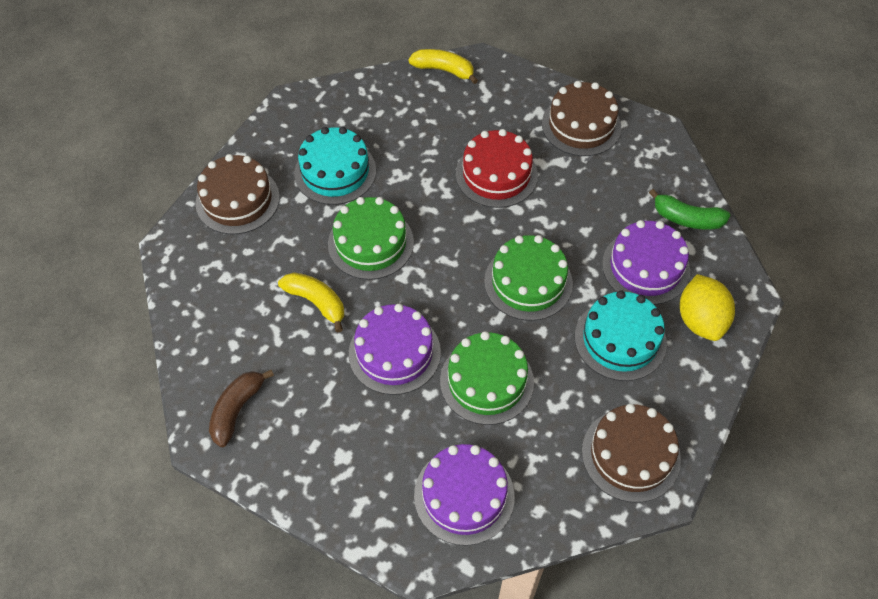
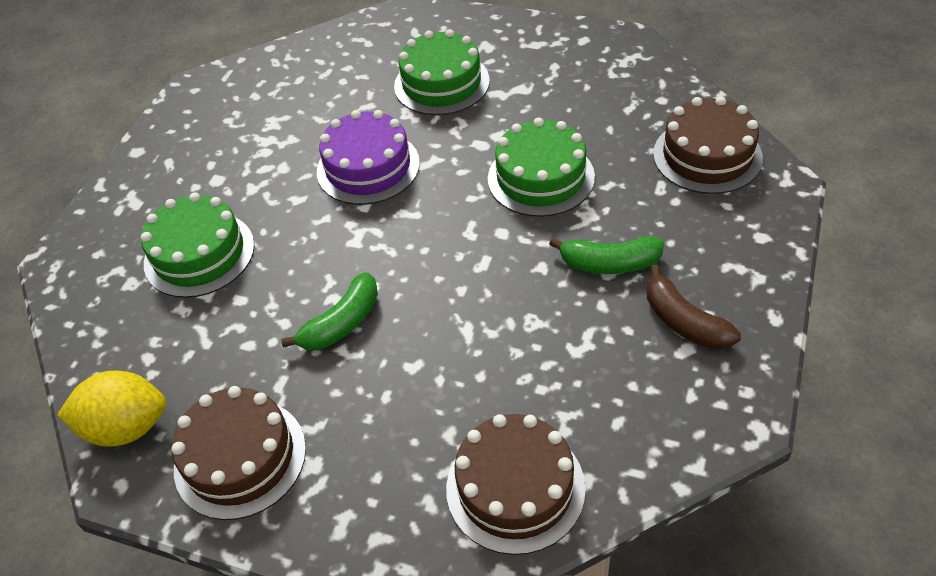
green banana: 1 -> 2
purple cake: 3 -> 1
red cake: 1 -> 0
turquoise cake: 2 -> 0
yellow banana: 2 -> 0

